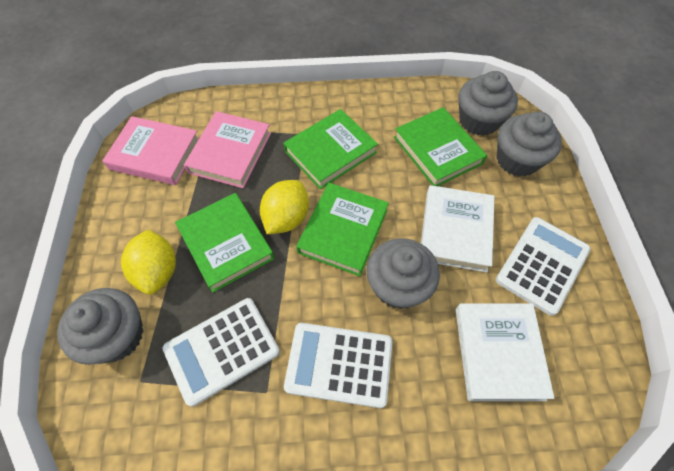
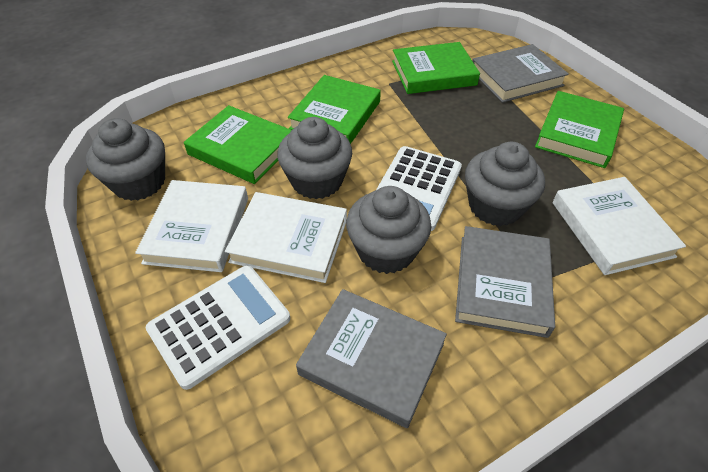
grey book: 0 -> 3
pink book: 2 -> 0
white book: 2 -> 3
white calculator: 3 -> 2
yellow lemon: 2 -> 0

